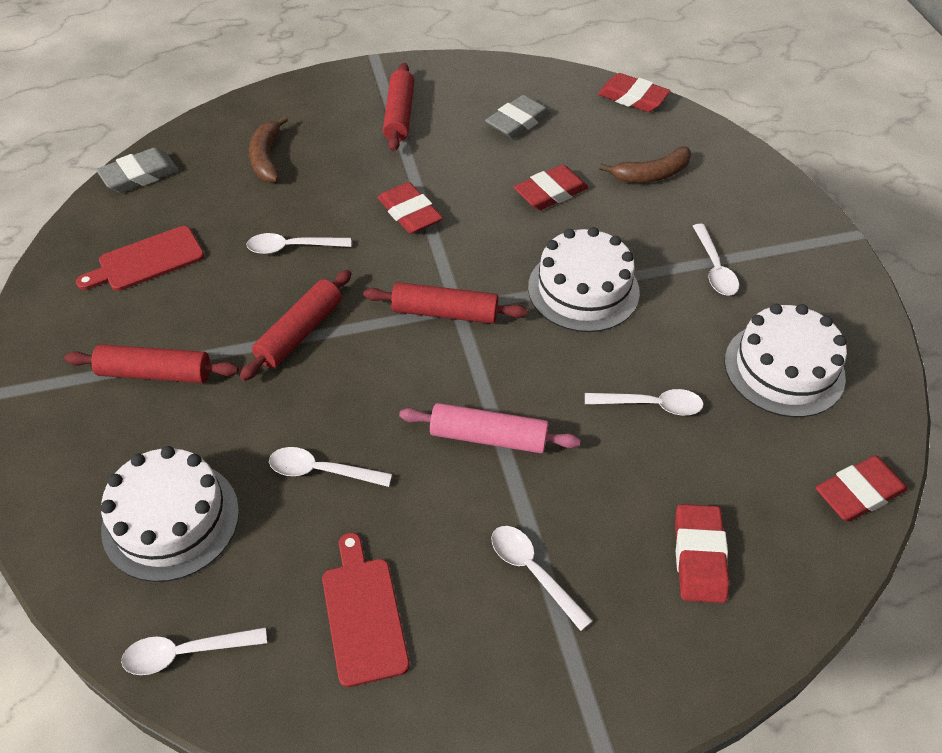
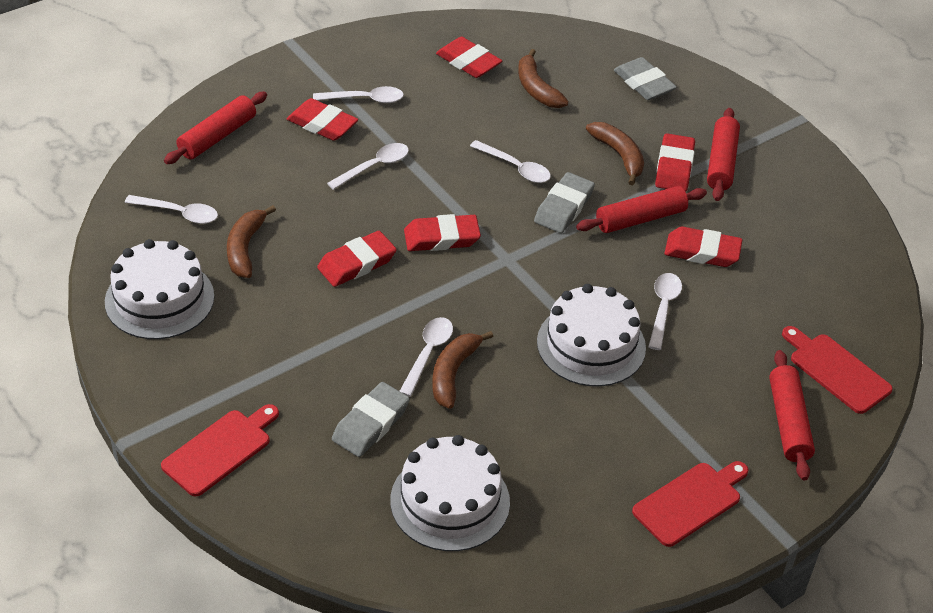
brown banana: 2 -> 4
grey eraser: 2 -> 3
pink rolling pin: 1 -> 0
red cutting board: 2 -> 3
red eraser: 5 -> 6

